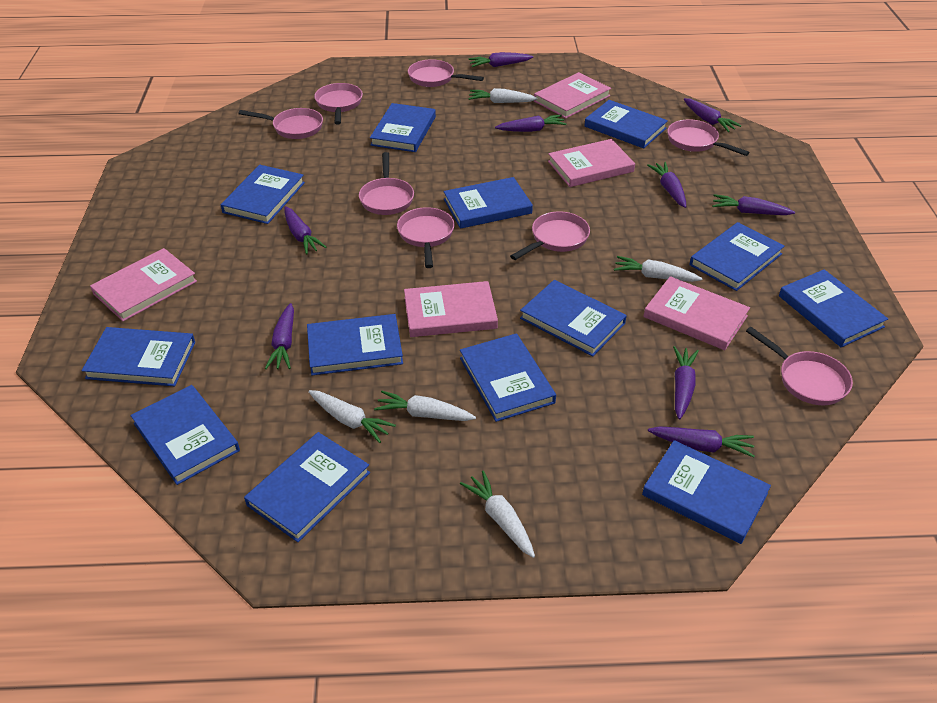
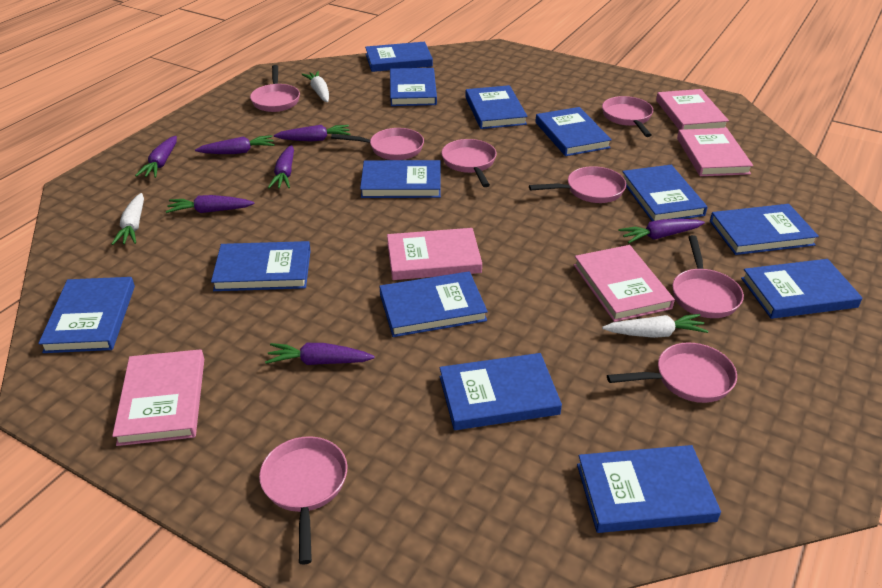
purple carrot: 9 -> 7
white carrot: 5 -> 3

